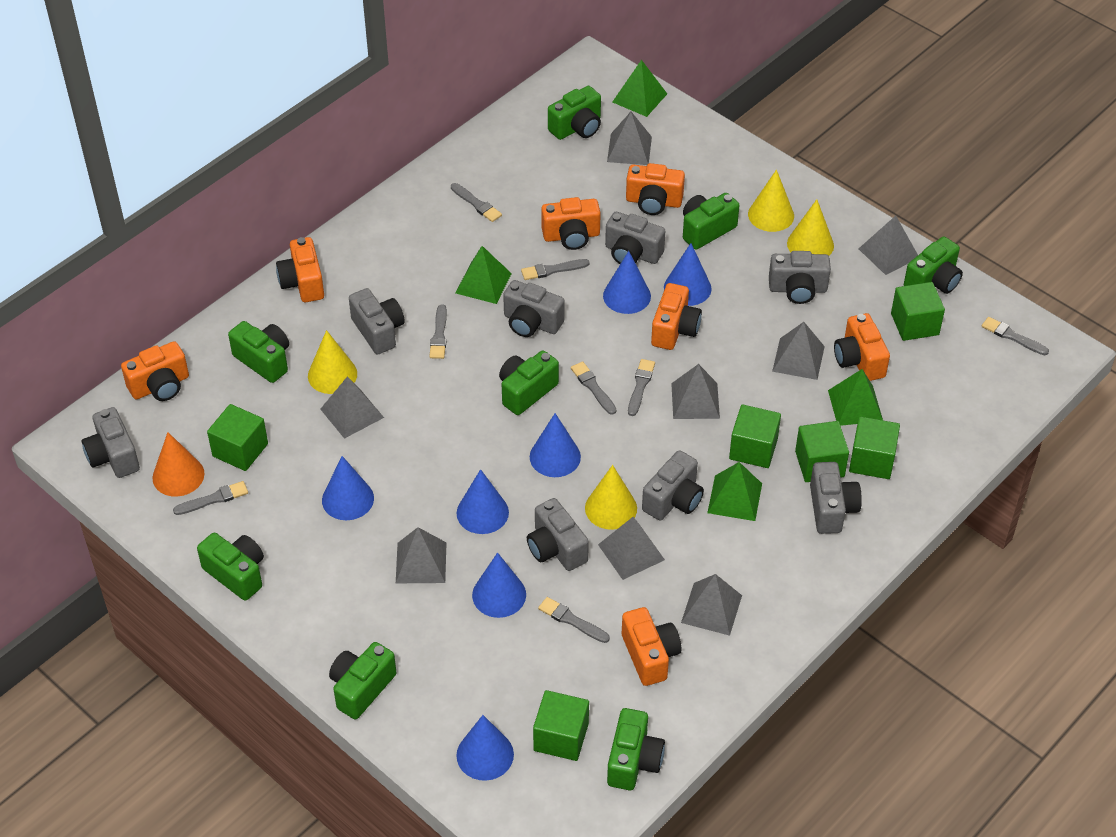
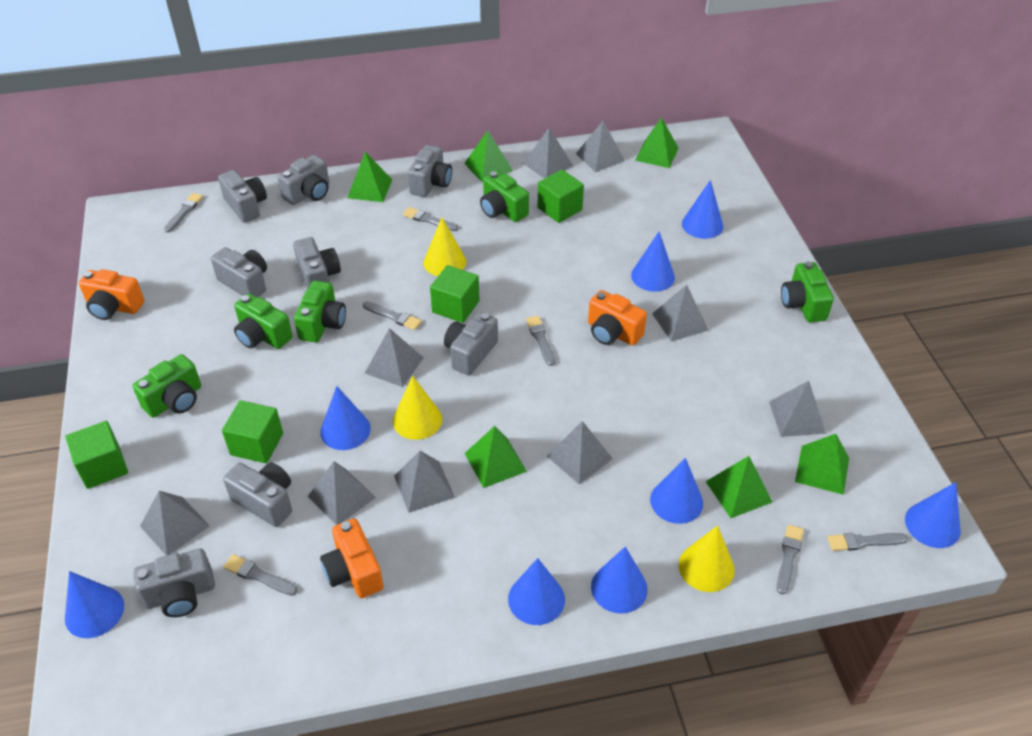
blue cone: 7 -> 8
green camera: 8 -> 5
green cube: 6 -> 4
green pyramid: 4 -> 6
grey brush: 8 -> 7
grey pyramid: 8 -> 9
orange camera: 7 -> 3
orange cone: 1 -> 0
yellow cone: 4 -> 3

